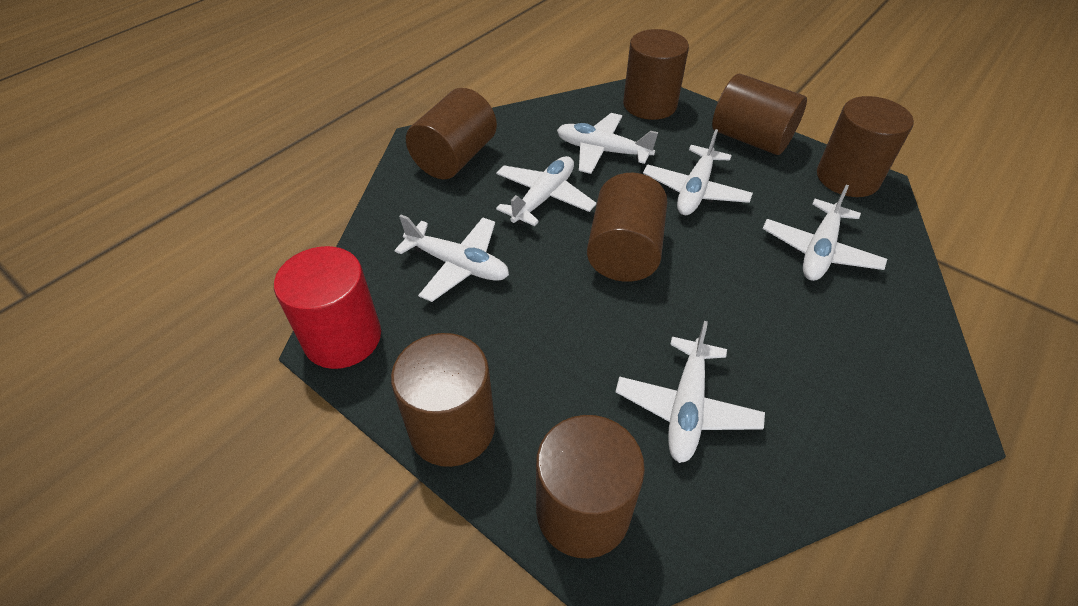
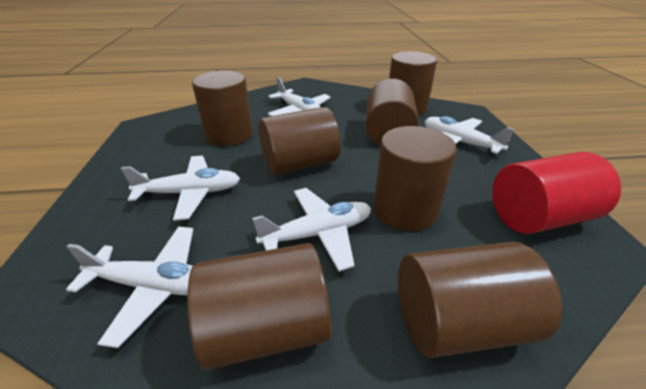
white plane: 6 -> 5

